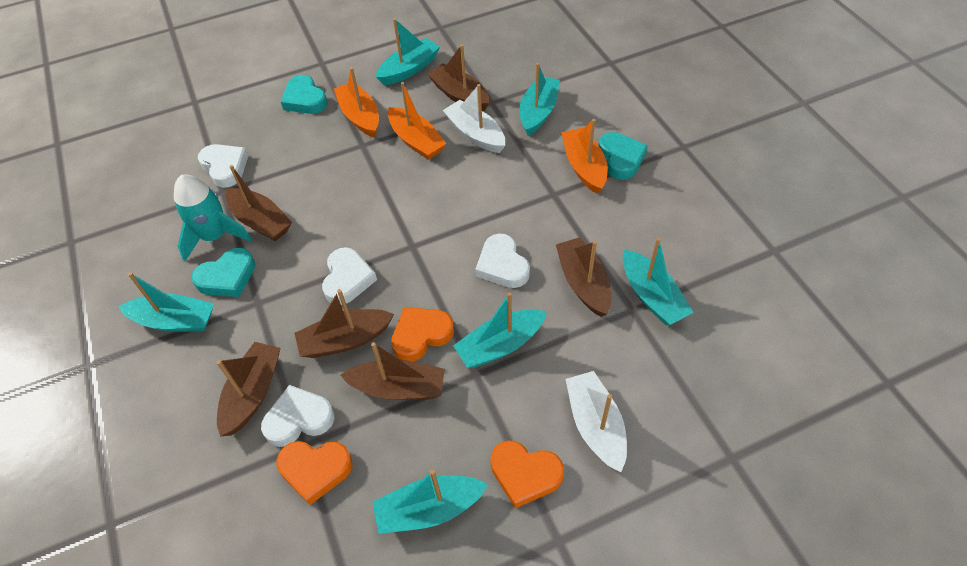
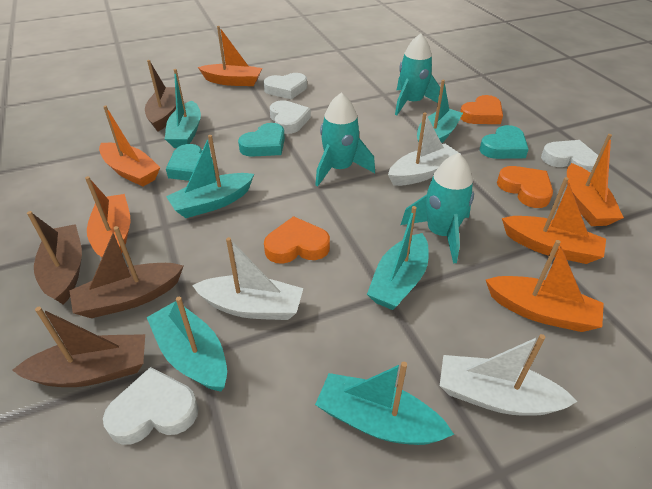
brown boat: 6 -> 4
orange boat: 3 -> 6
turquoise rocket: 1 -> 3
white boat: 2 -> 3

